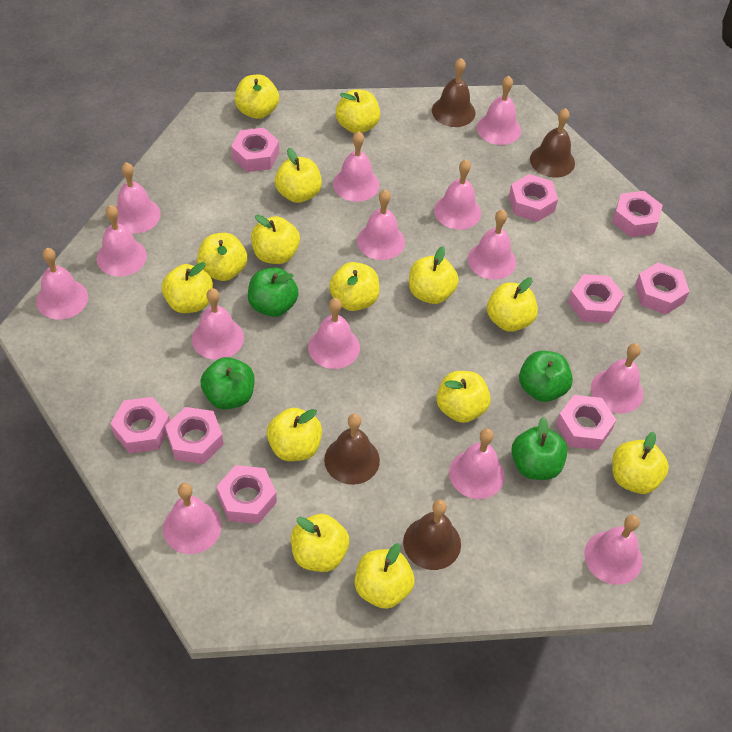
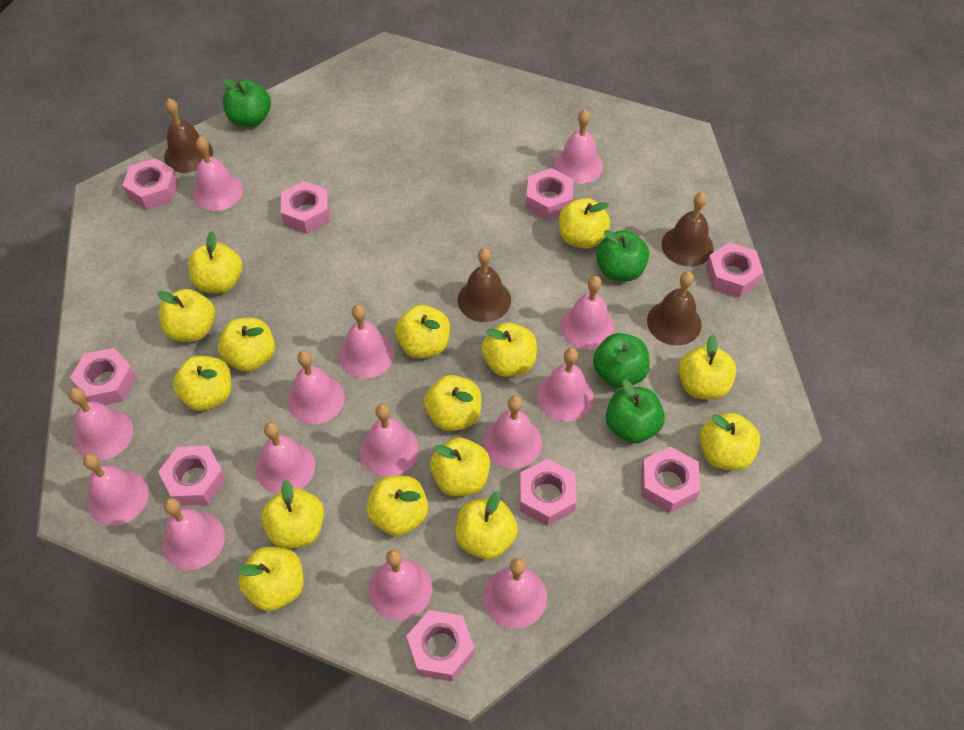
yellow apple: 14 -> 15

